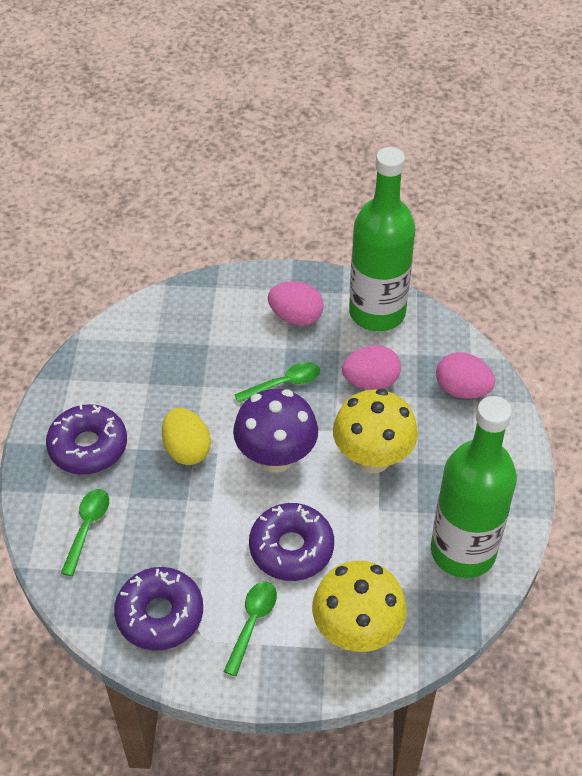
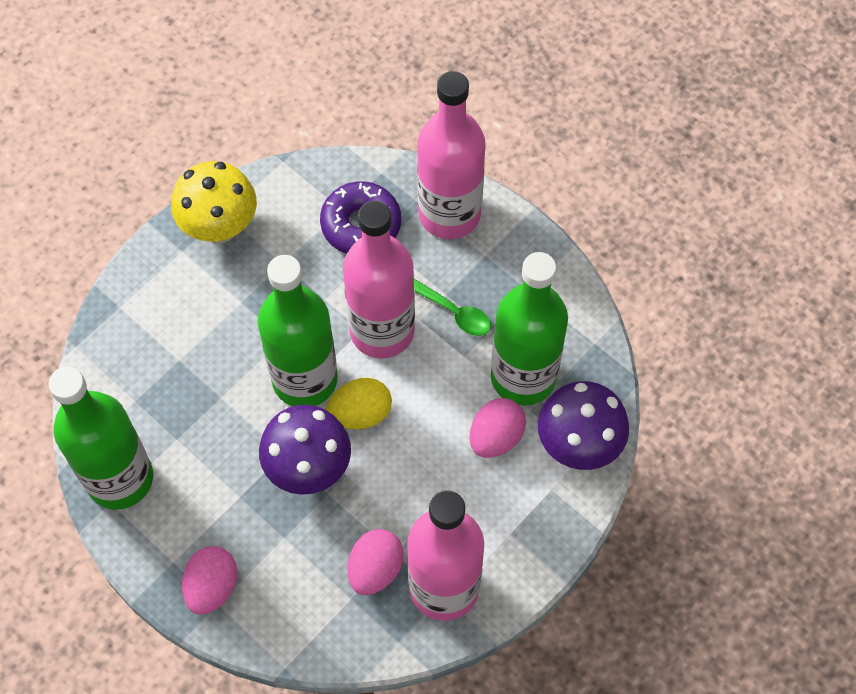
green bottle: 2 -> 3
green spoon: 3 -> 1
pink bottle: 0 -> 3
purple donut: 3 -> 1
purple mushroom: 1 -> 2
yellow mushroom: 2 -> 1

